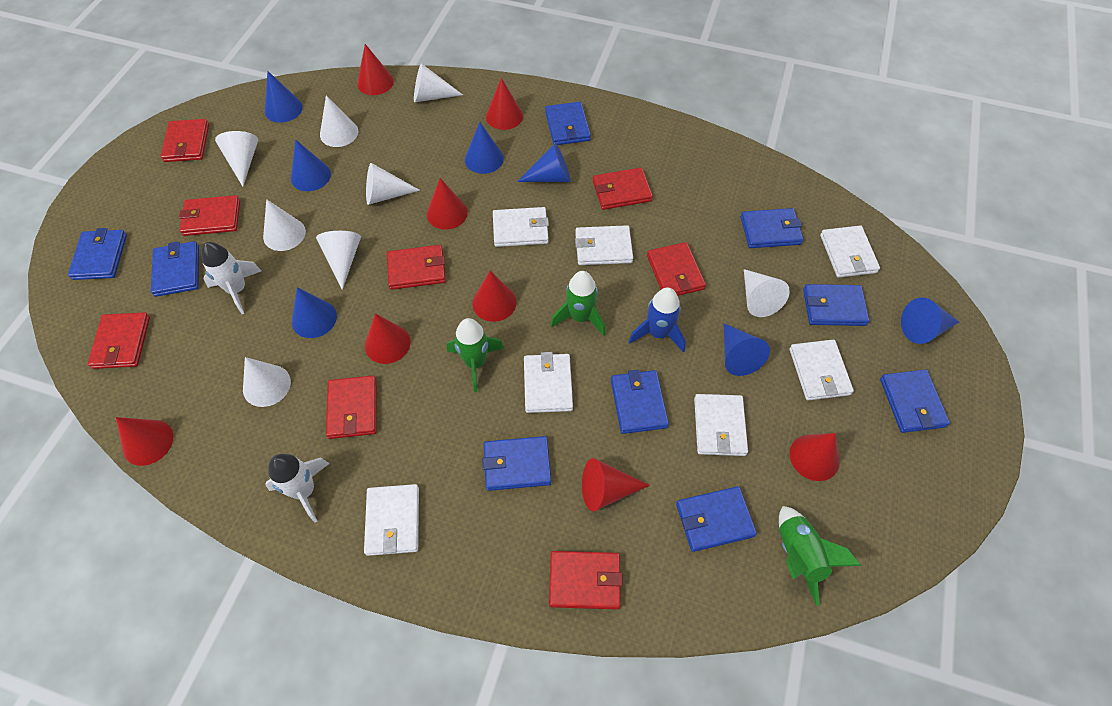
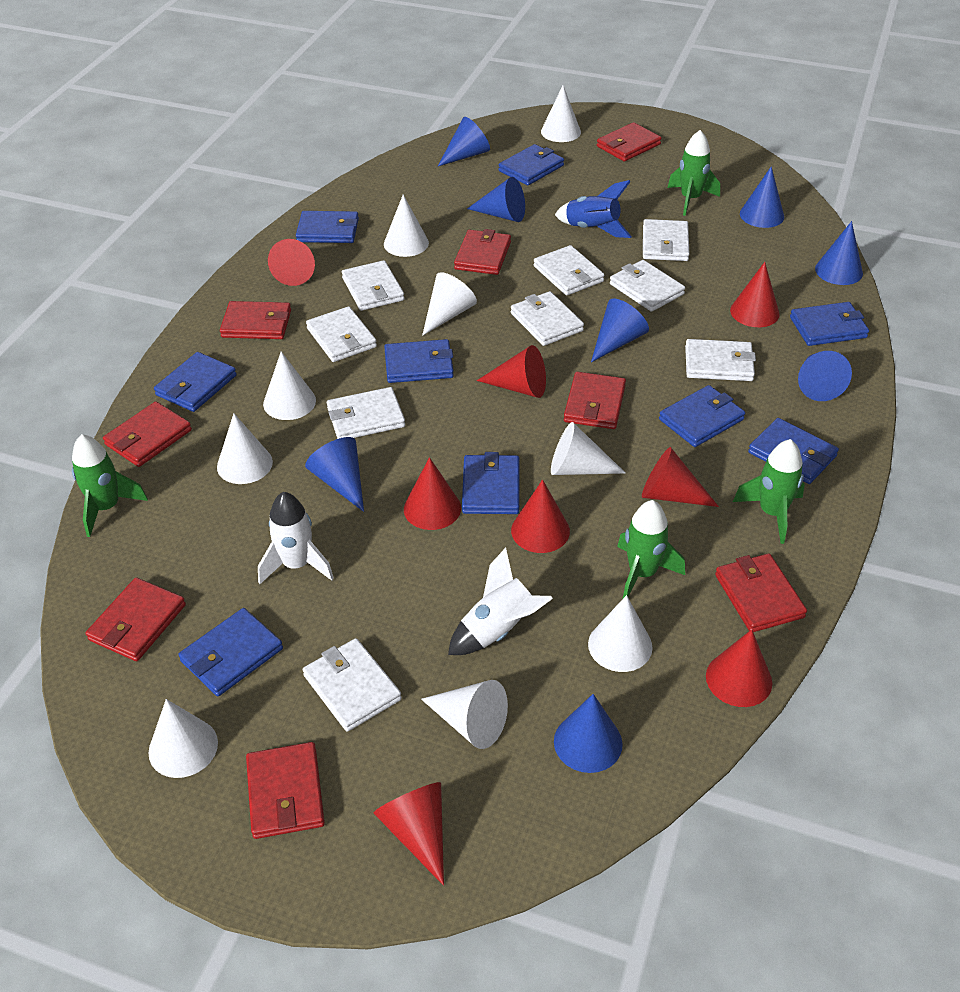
blue cone: 7 -> 8
green rocket: 3 -> 4
white cone: 8 -> 9
white wallet: 7 -> 9

